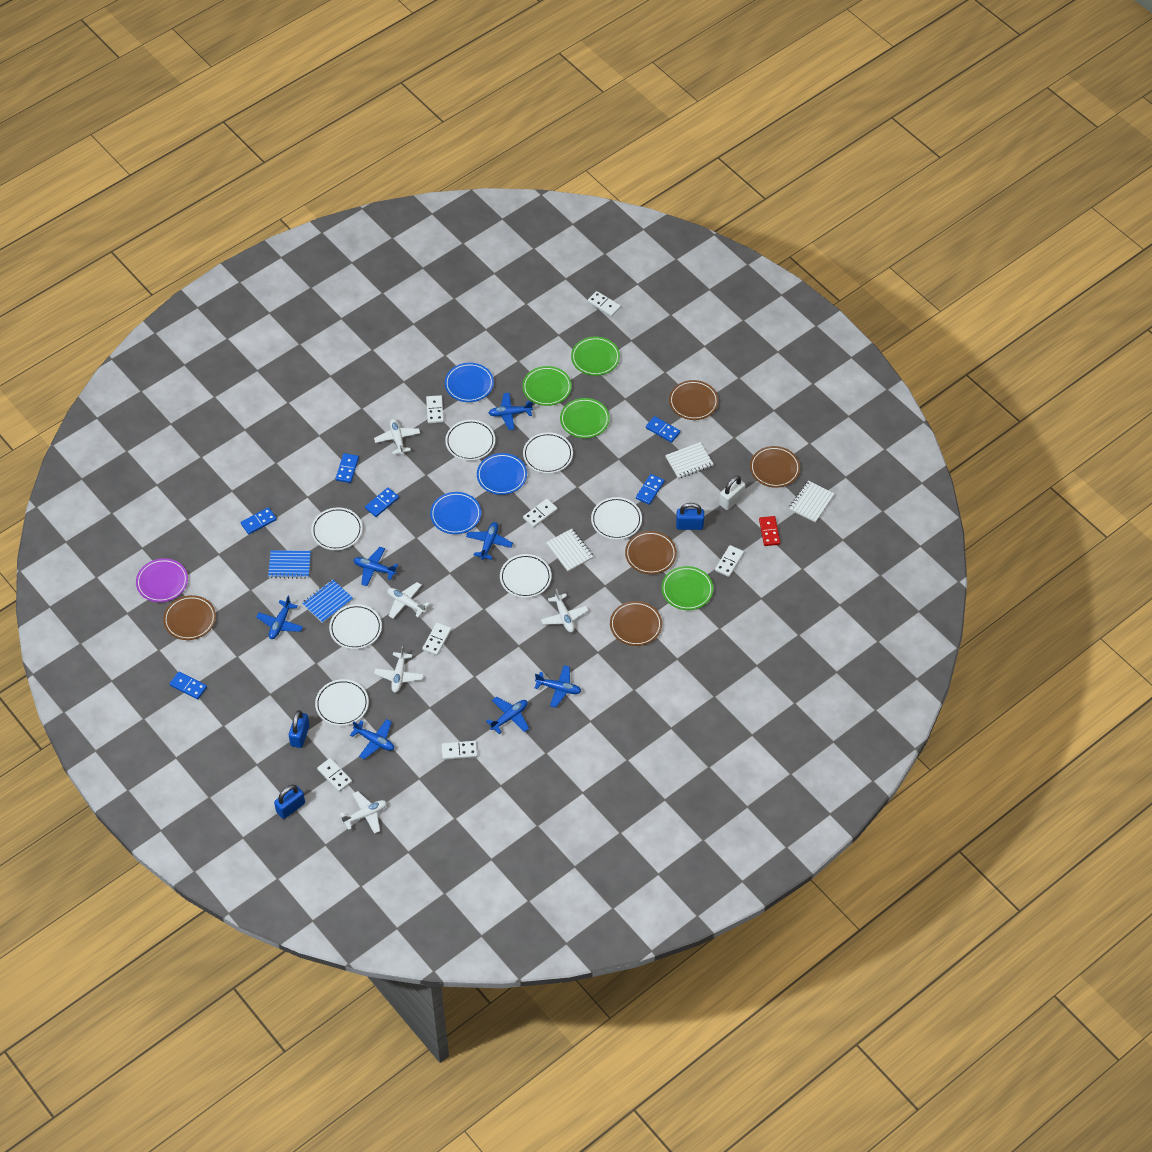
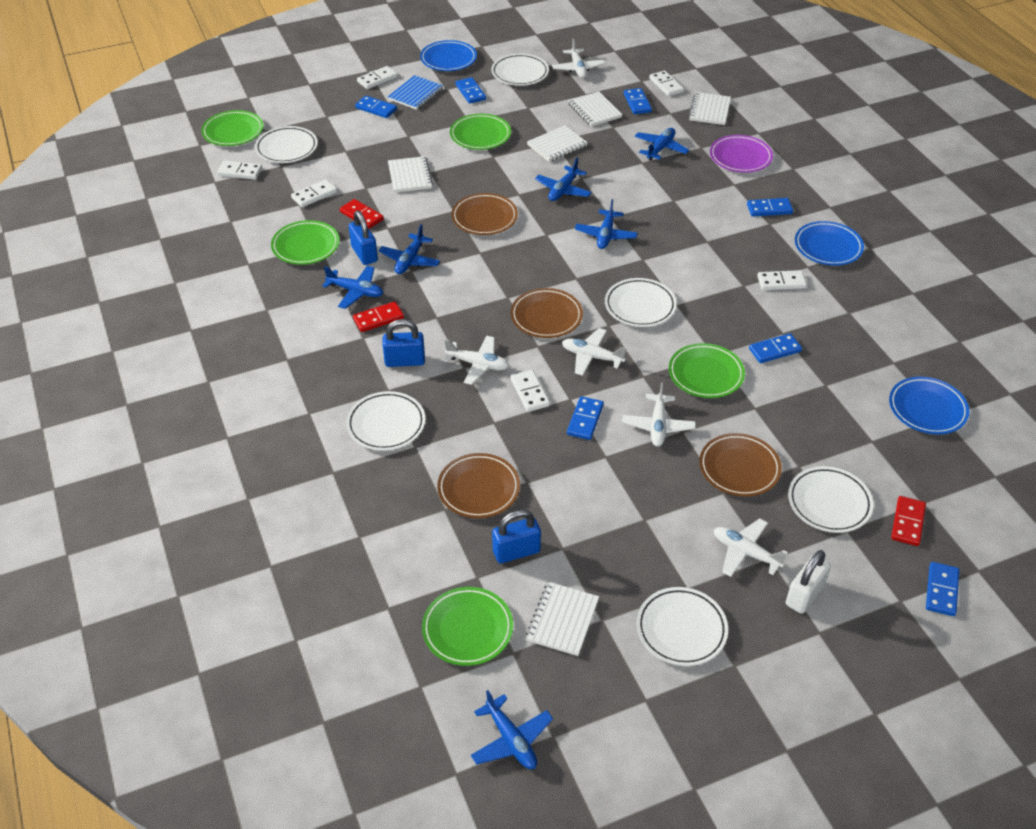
blue domino: 6 -> 7
blue notebook: 2 -> 1
blue plane: 7 -> 6
brown plate: 5 -> 4
green plate: 4 -> 5
red domino: 1 -> 3
white domino: 7 -> 6
white notebook: 3 -> 5
white plate: 7 -> 6

